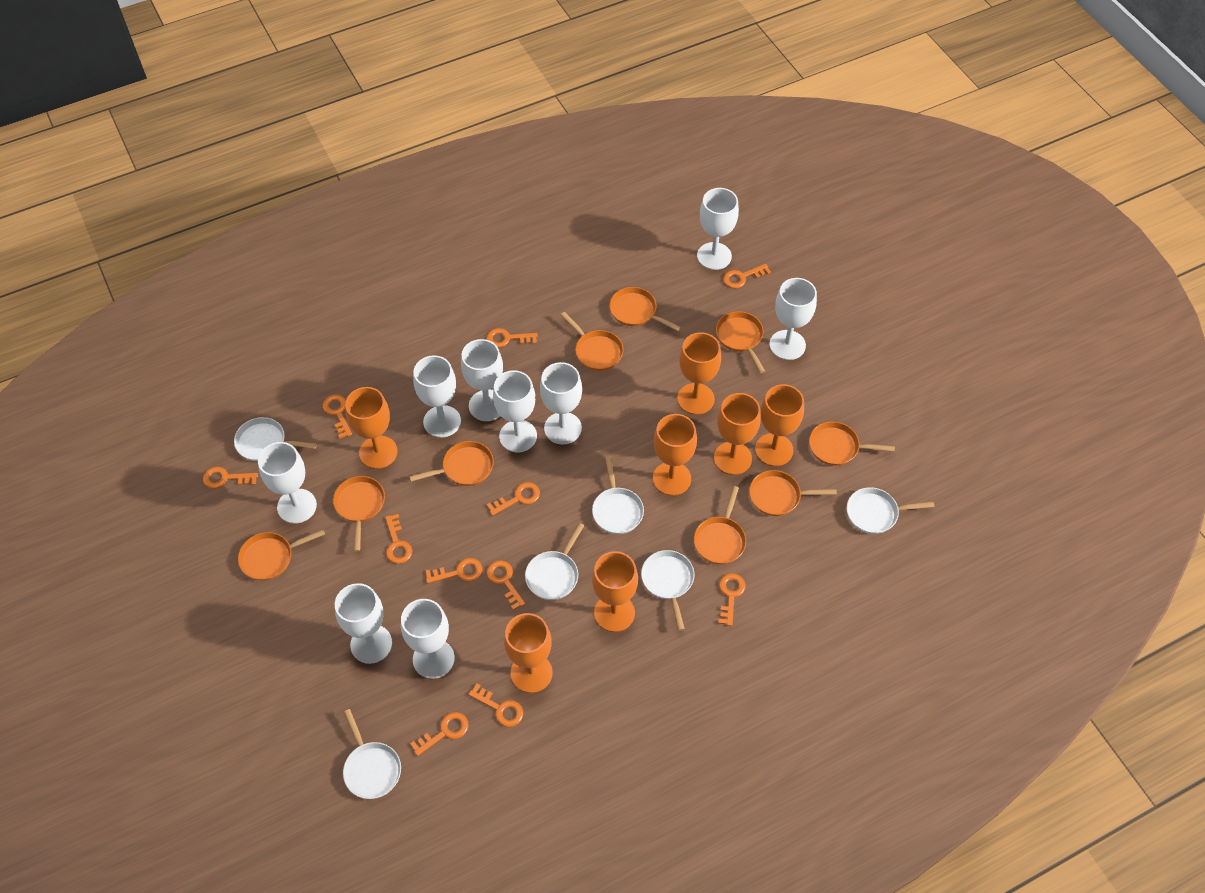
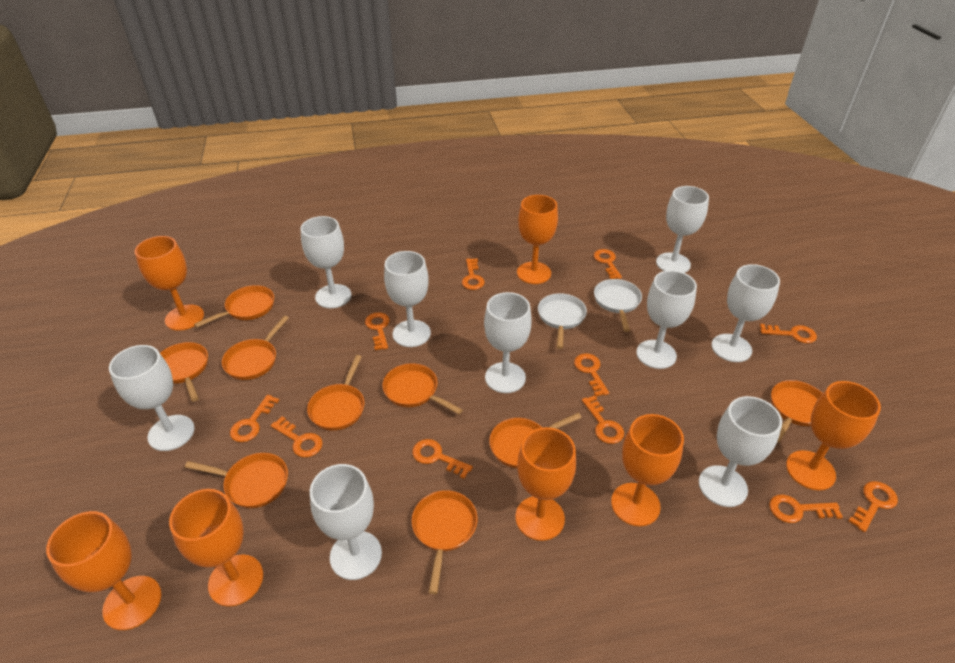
white pan: 6 -> 2

